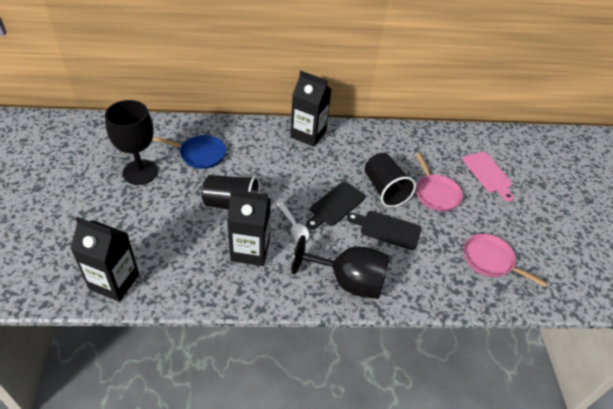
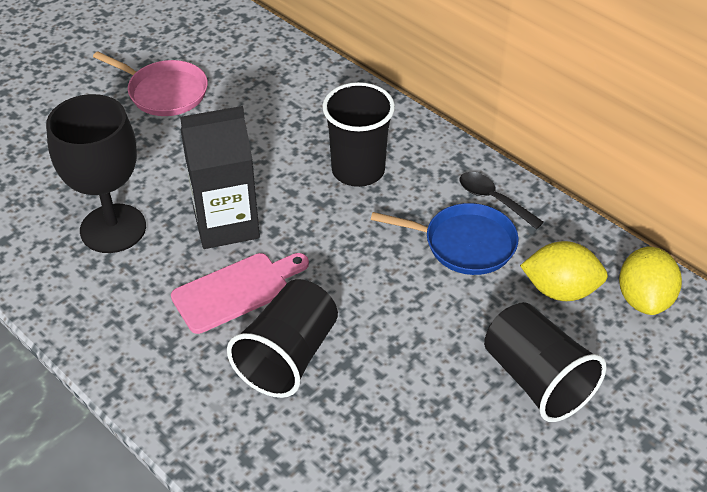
black carton: 3 -> 1
black cup: 2 -> 3
black cutting board: 2 -> 0
black goblet: 2 -> 1
black spoon: 0 -> 1
pink pan: 2 -> 1
white spoon: 1 -> 0
yellow lemon: 0 -> 2

